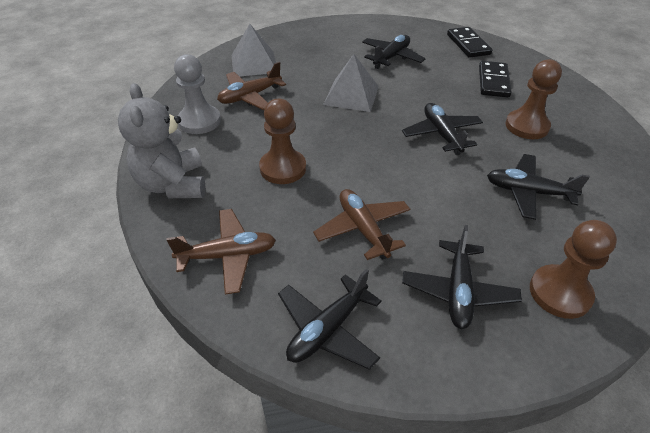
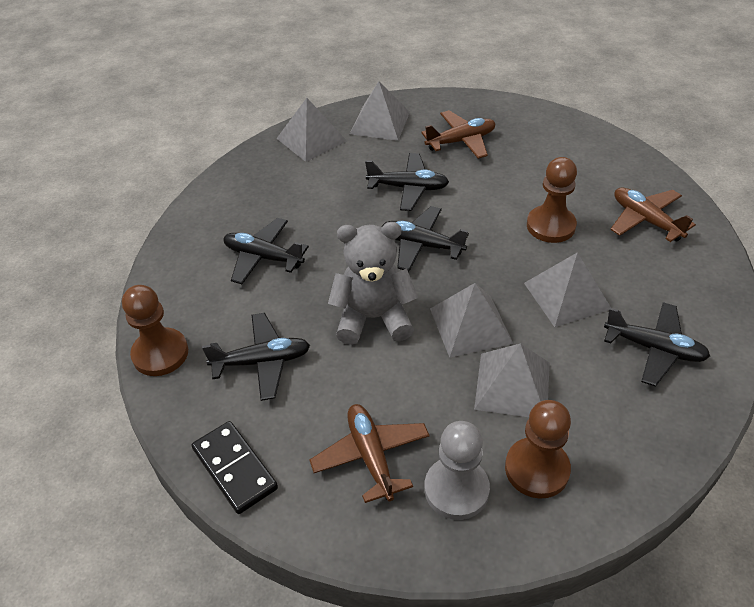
black domino: 2 -> 1
grey pyramid: 2 -> 5

